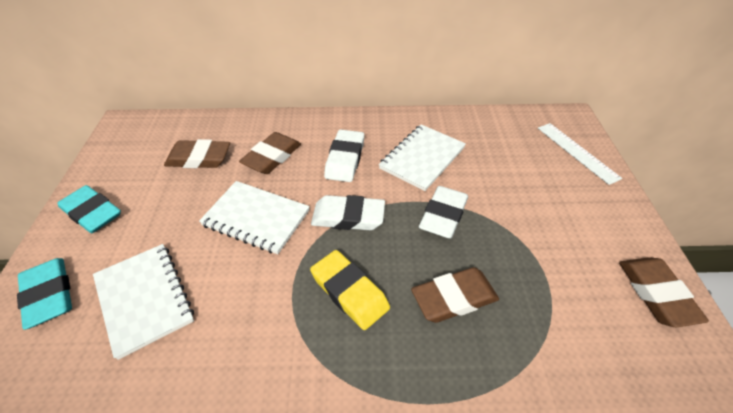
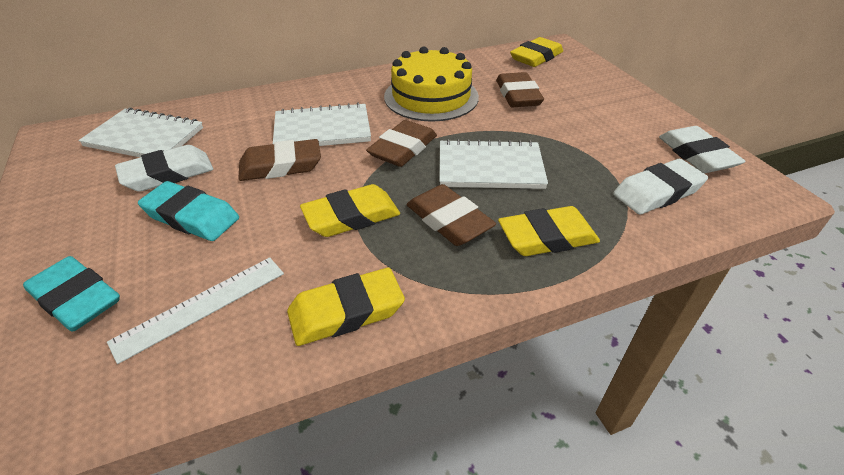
yellow cake: 0 -> 1
yellow eraser: 1 -> 4

